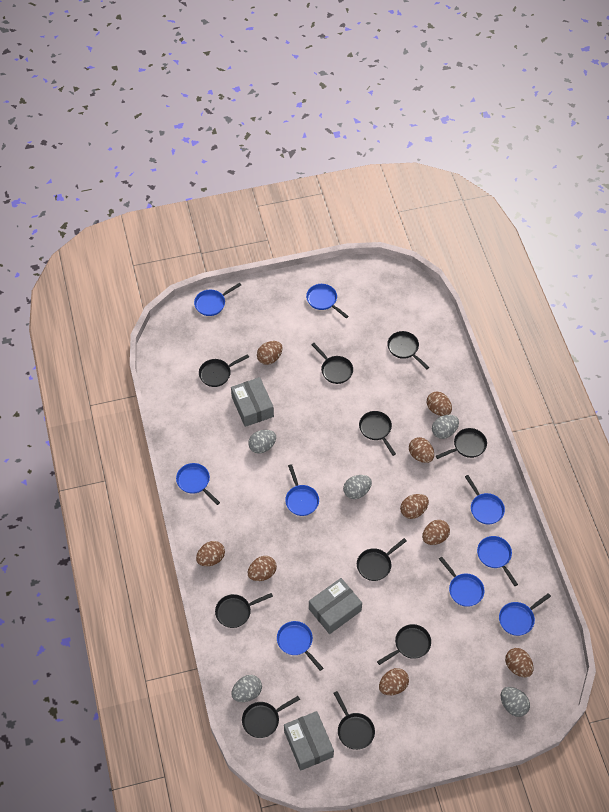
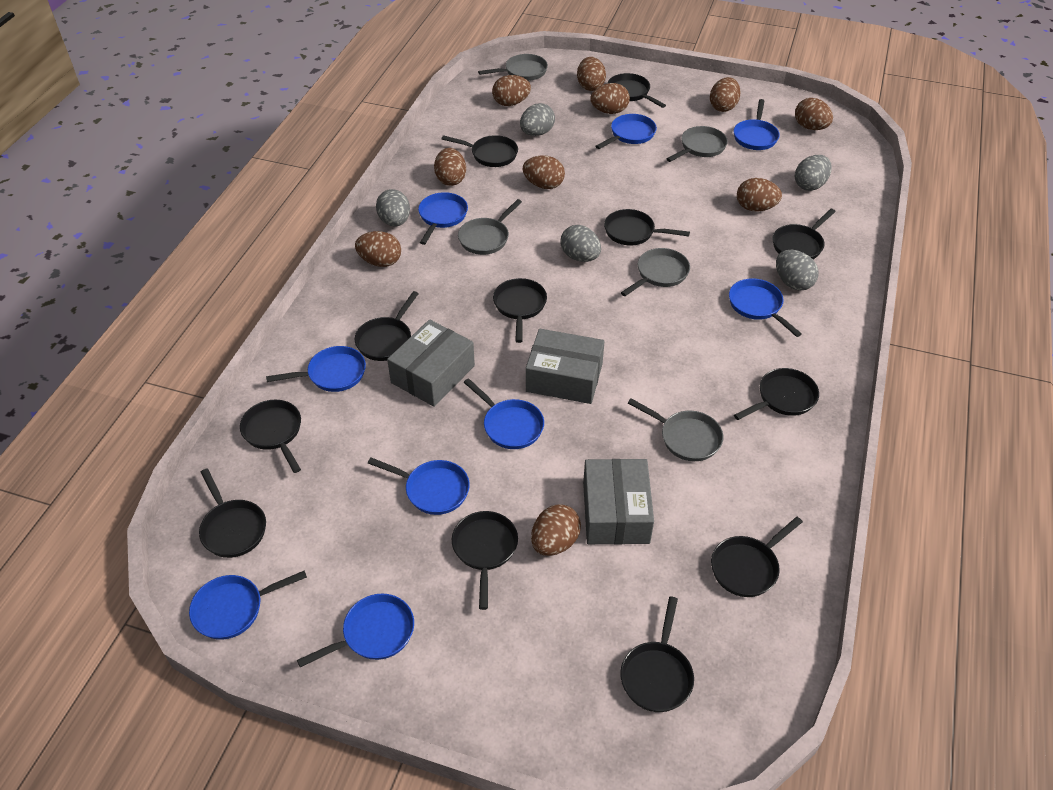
black pan: 10 -> 12
brown egg: 9 -> 10
grey pan: 0 -> 5

